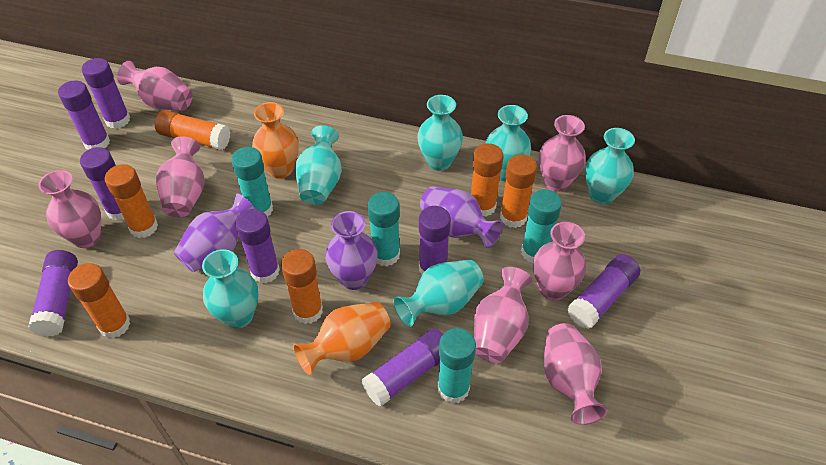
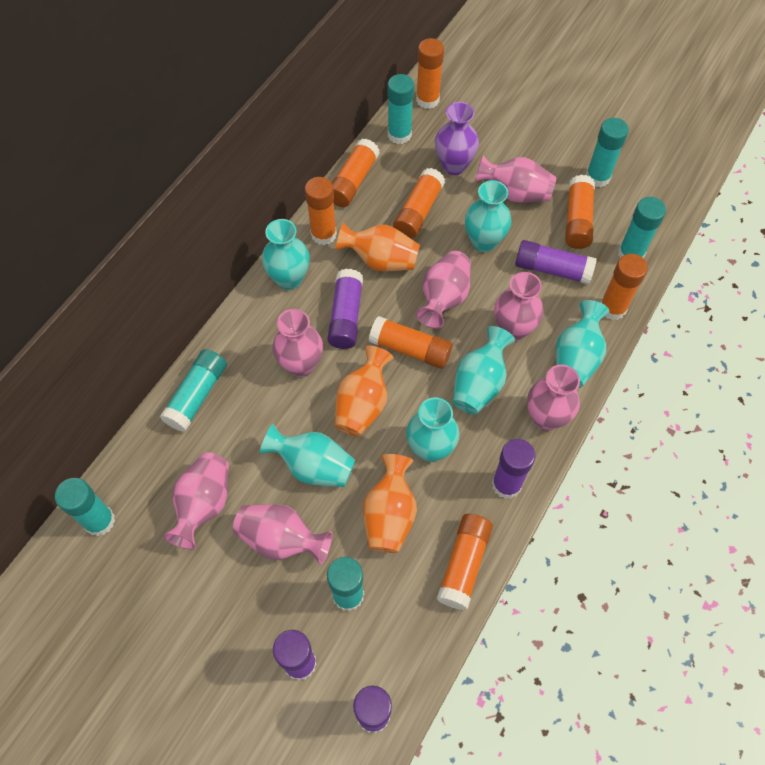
orange glue stick: 6 -> 8
orange vase: 2 -> 3
purple glue stick: 8 -> 5
purple vase: 3 -> 1
turquoise glue stick: 4 -> 6

